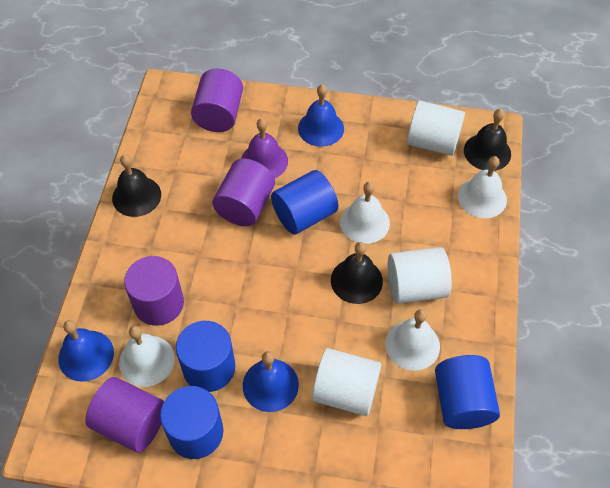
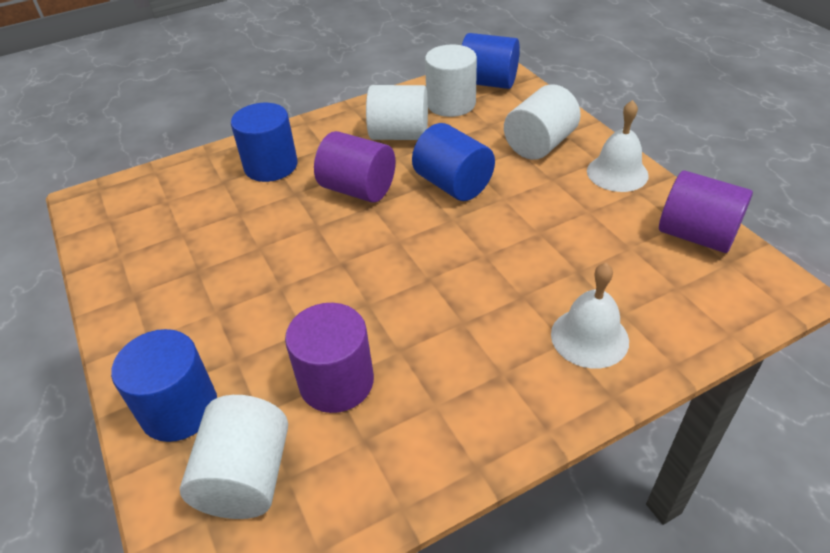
black bell: 3 -> 0
blue bell: 3 -> 0
purple bell: 1 -> 0
purple cylinder: 4 -> 3
white bell: 4 -> 2
white cylinder: 3 -> 4

